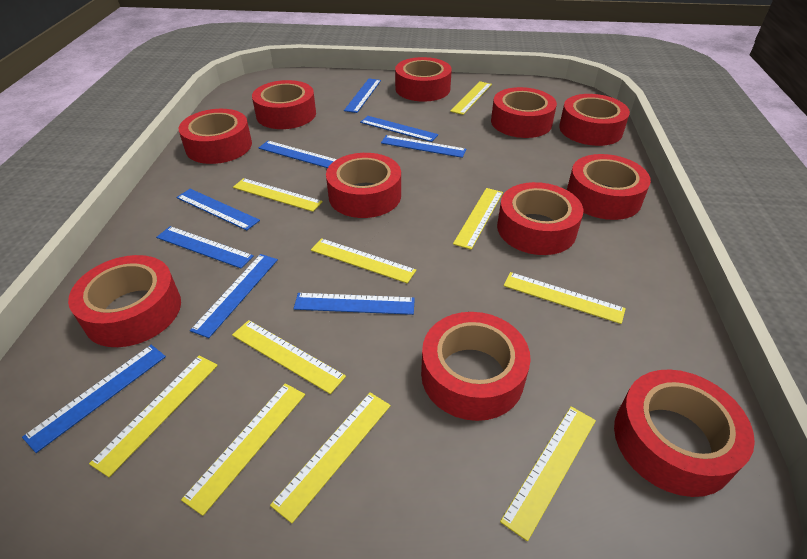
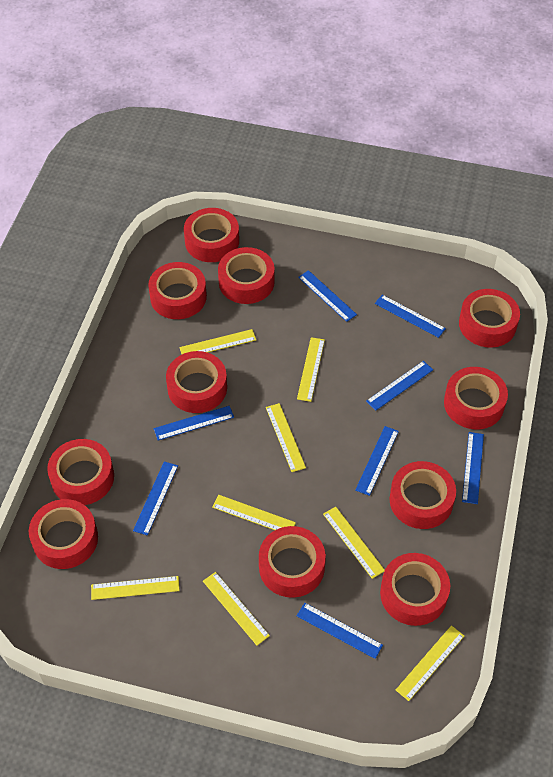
blue ruler: 9 -> 8
yellow ruler: 10 -> 8

